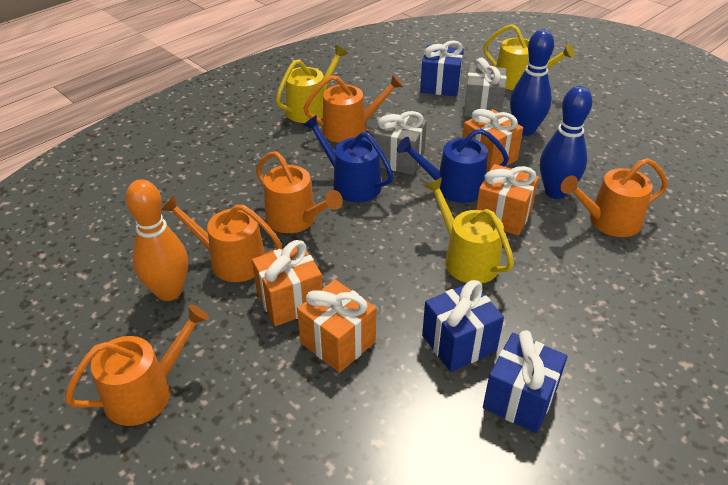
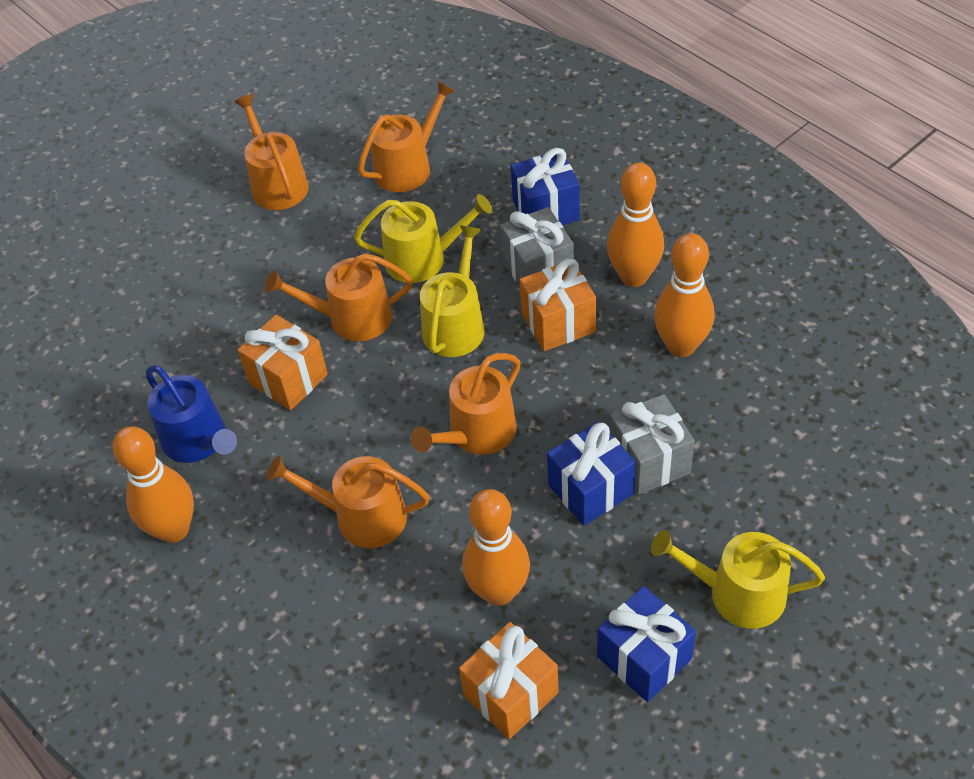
blue bowling pin: 2 -> 0
blue watering can: 2 -> 1
orange bowling pin: 1 -> 4
orange gift: 4 -> 3

